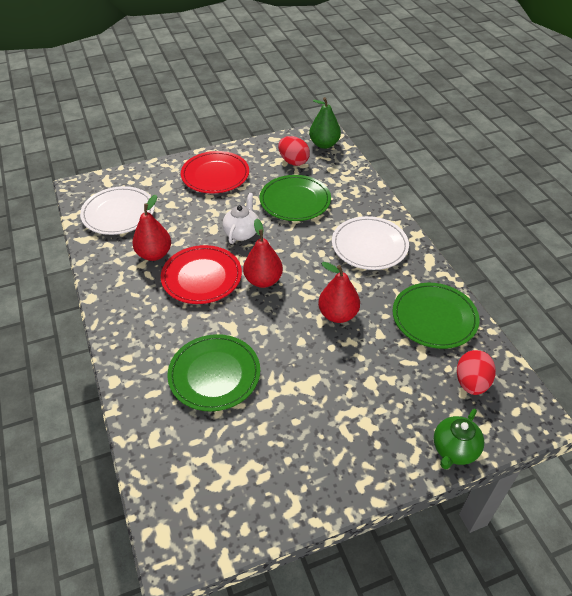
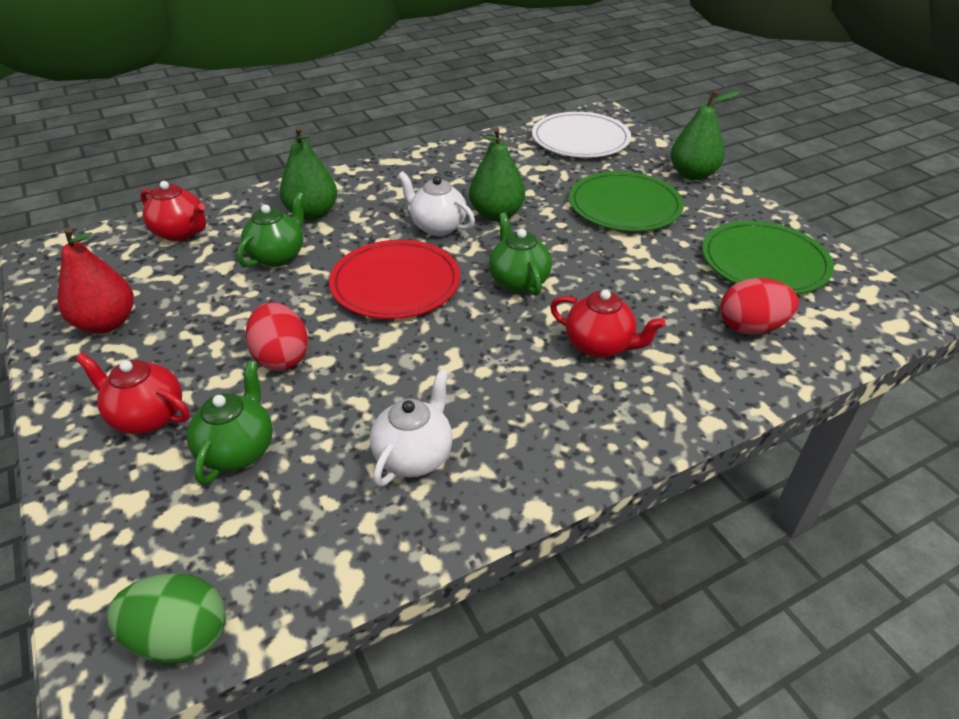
green egg: 0 -> 1
green pear: 1 -> 3
green plate: 3 -> 2
green teapot: 1 -> 3
red pear: 3 -> 1
red plate: 2 -> 1
red teapot: 0 -> 3
white plate: 2 -> 1
white teapot: 1 -> 2

